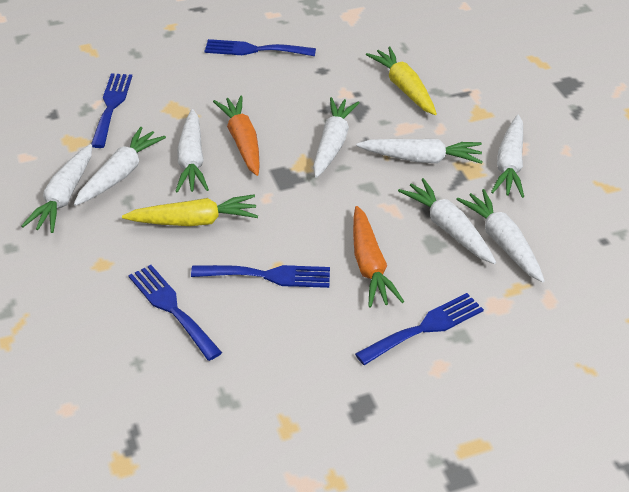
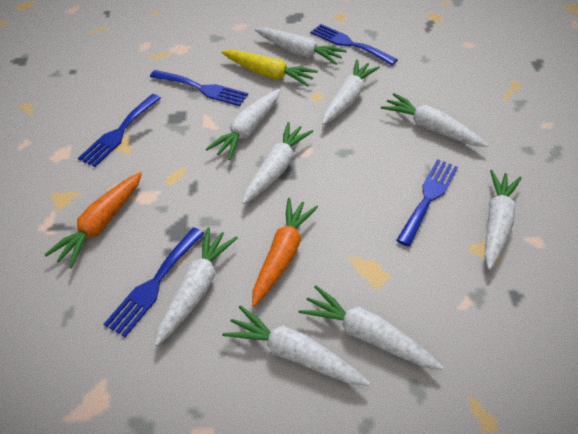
white carrot: 8 -> 9
yellow carrot: 2 -> 1

